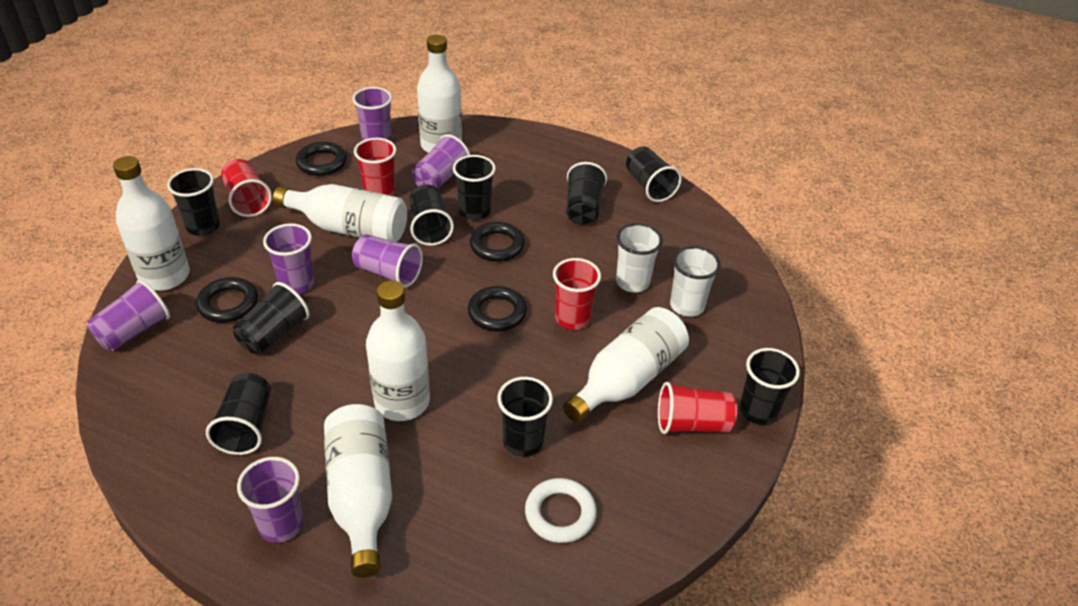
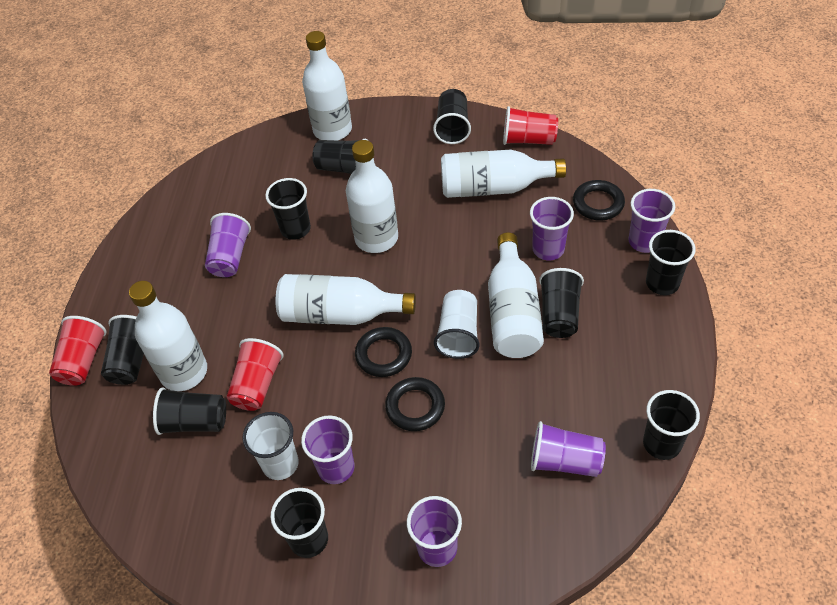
black ring: 4 -> 3
red cup: 4 -> 3
white ring: 1 -> 0

